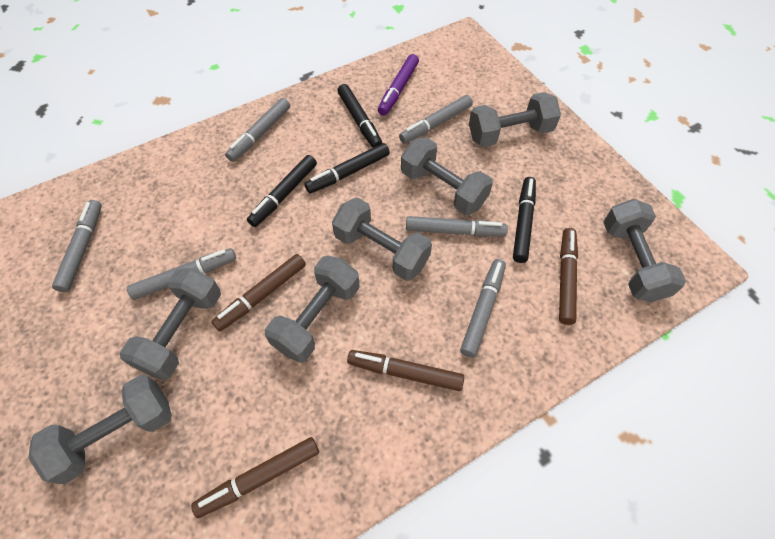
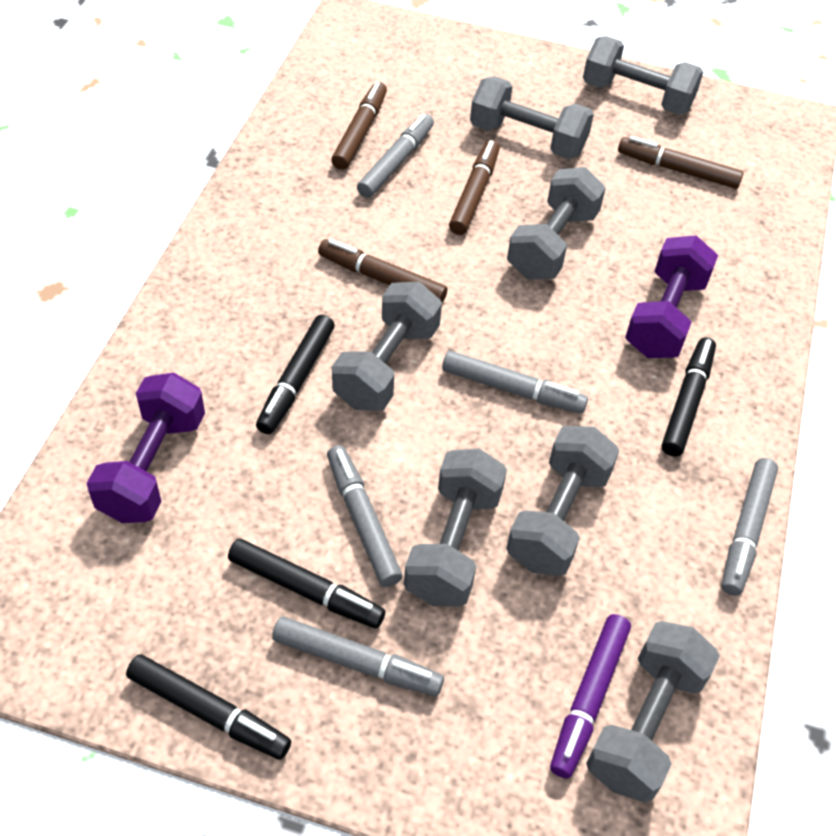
grey marker: 6 -> 5
purple dumbbell: 0 -> 2

